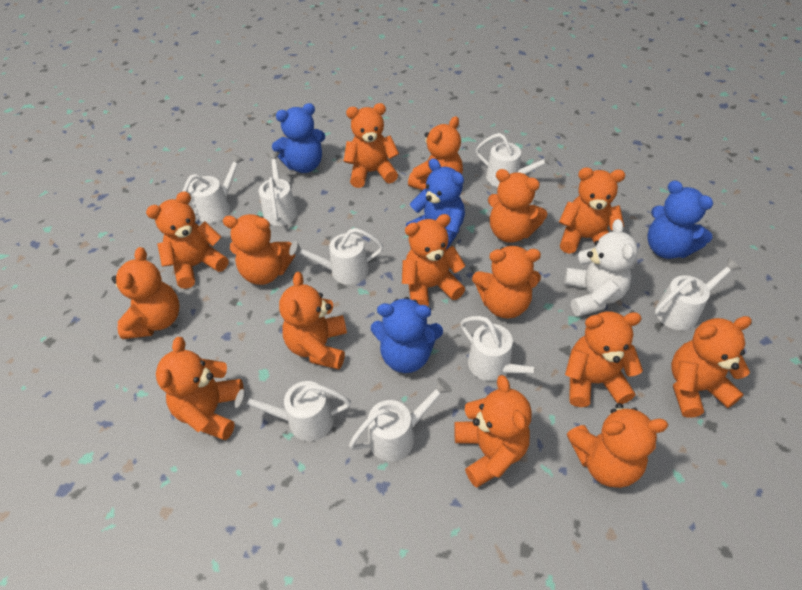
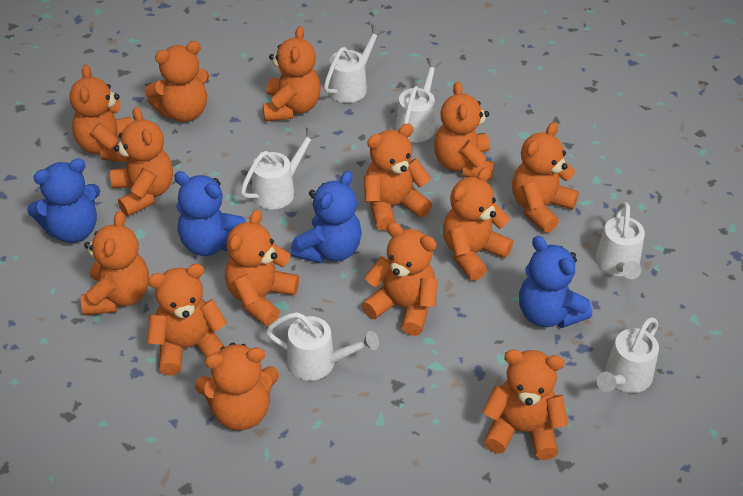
orange teddy bear: 15 -> 14
white teddy bear: 1 -> 0
white watering can: 8 -> 6

